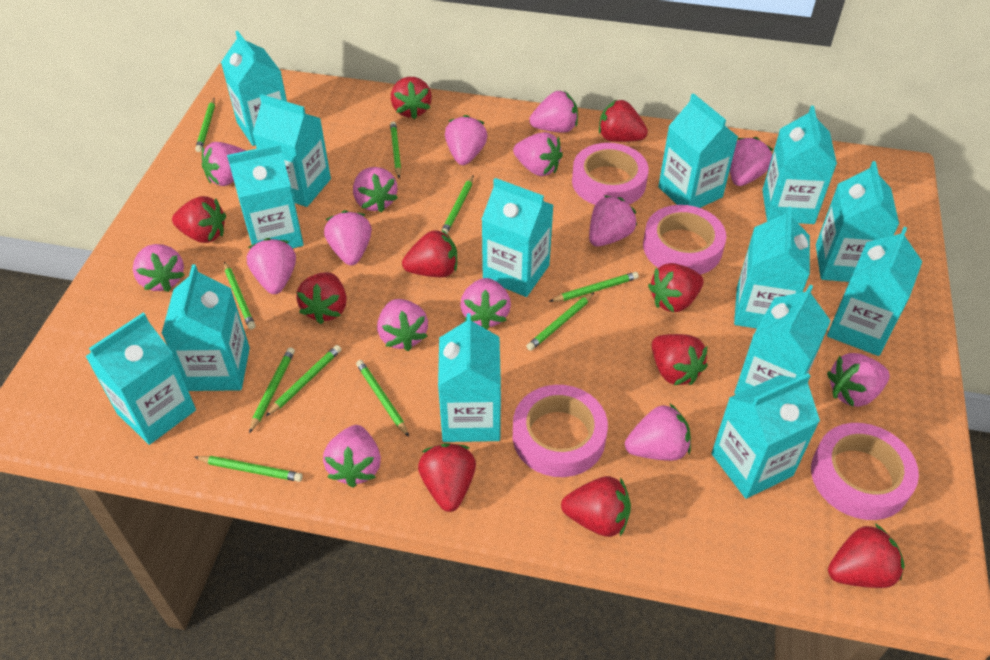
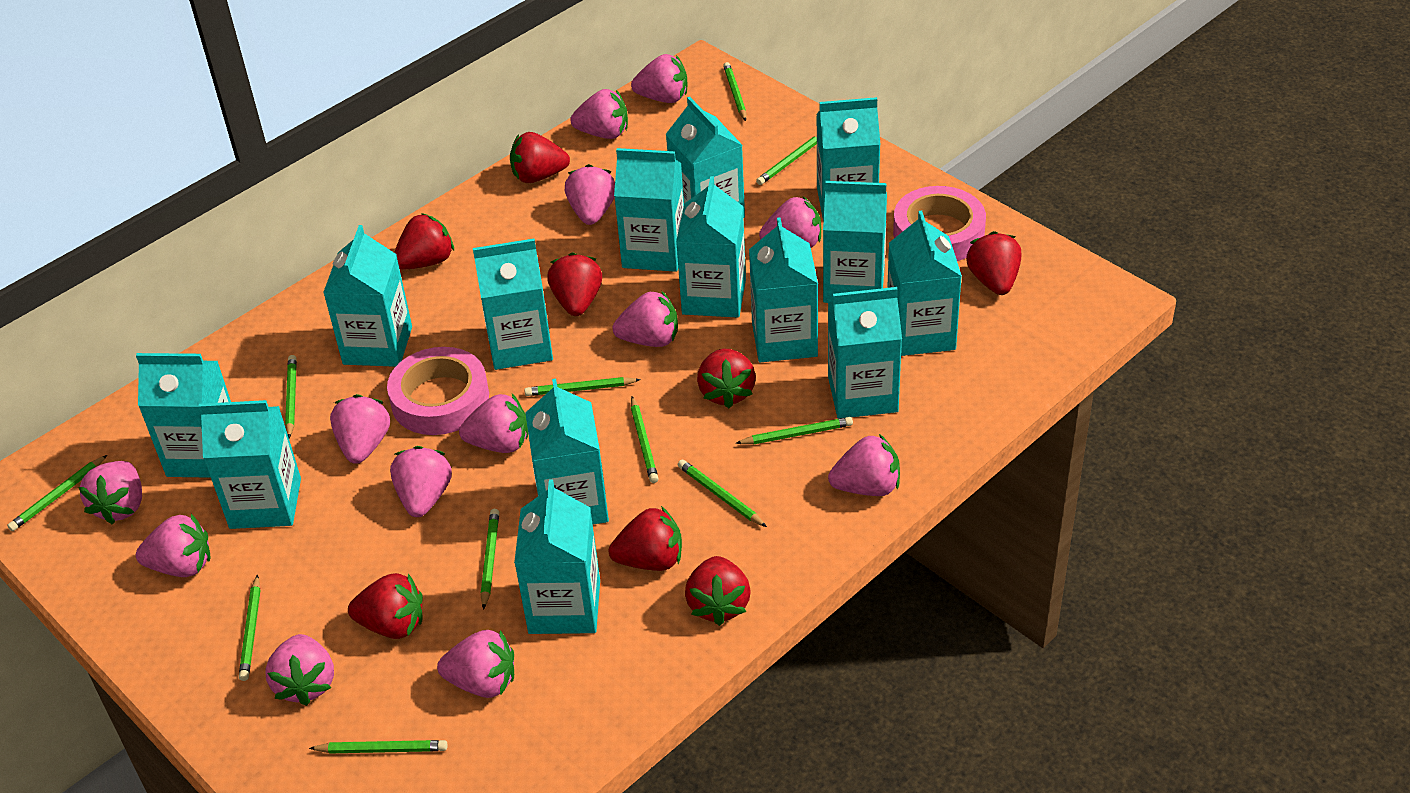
green pencil: 10 -> 11
pink strawberry: 15 -> 13
pink tape: 4 -> 2
red strawberry: 10 -> 8

